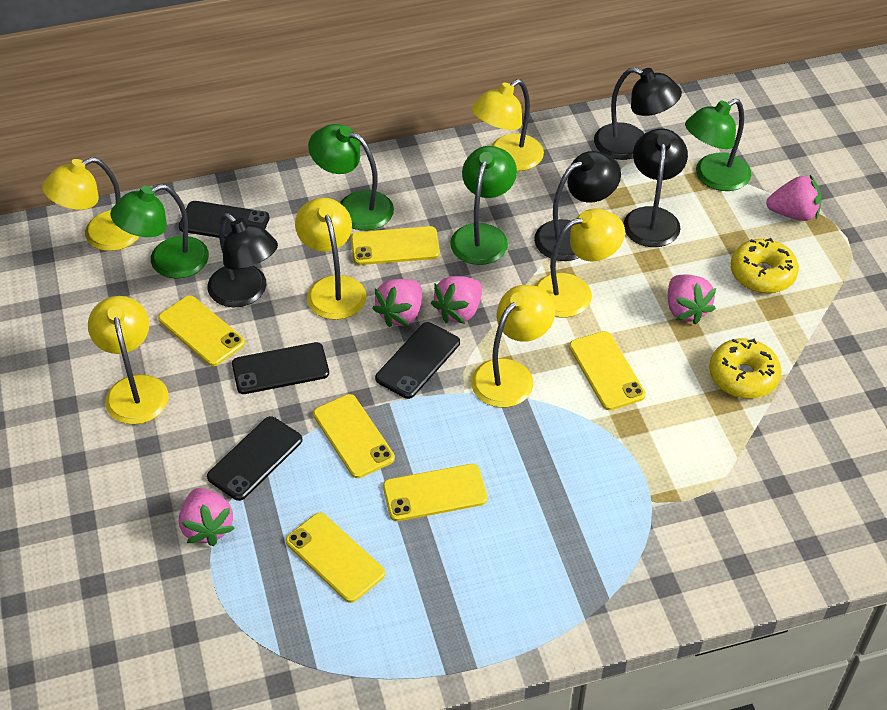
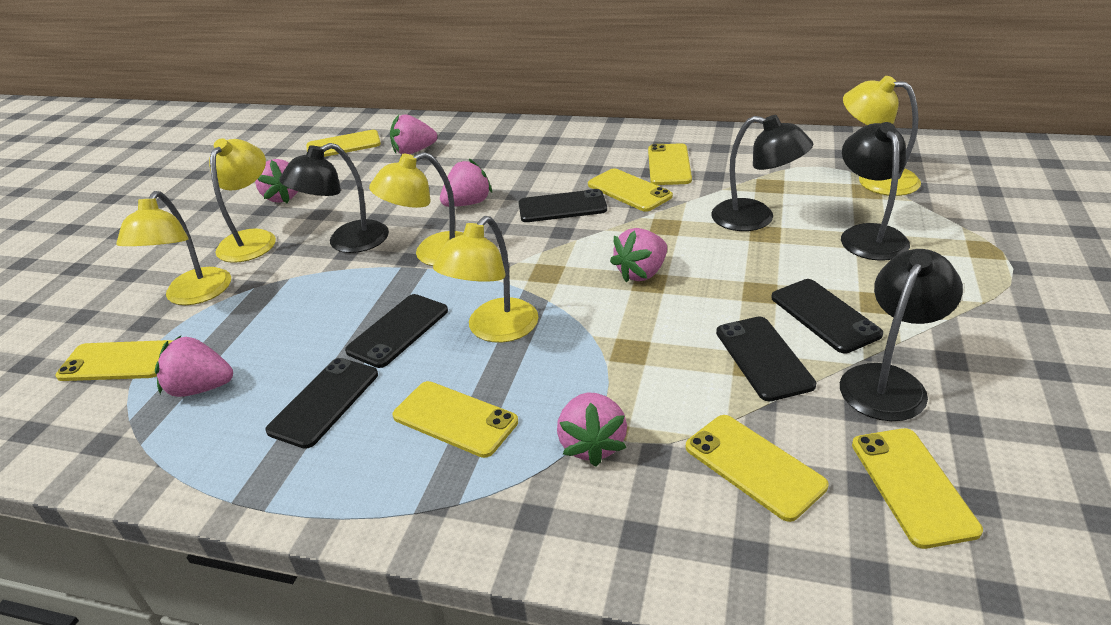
black phone: 4 -> 5
green lamp: 4 -> 0
pink strawberry: 5 -> 6
yellow donut: 2 -> 0
yellow lamp: 6 -> 5
yellow phone: 6 -> 7

